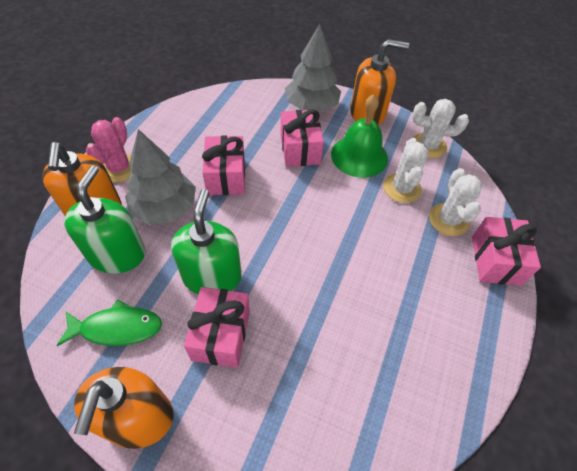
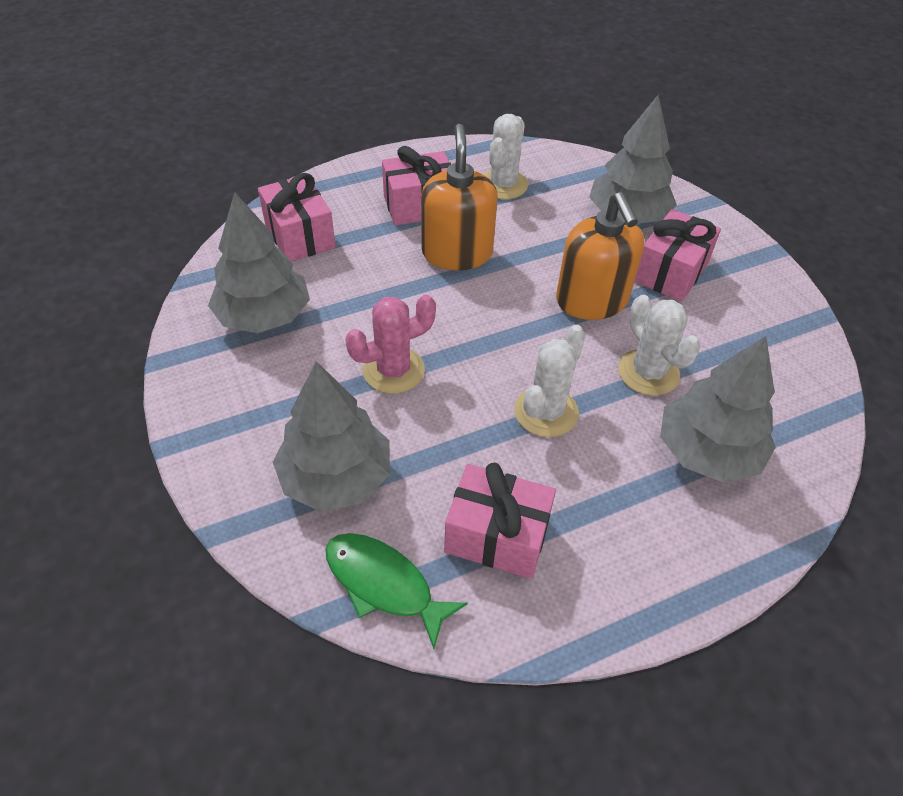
green bell: 1 -> 0
green soap dispenser: 2 -> 0
grey tree: 2 -> 4
orange soap dispenser: 3 -> 2

